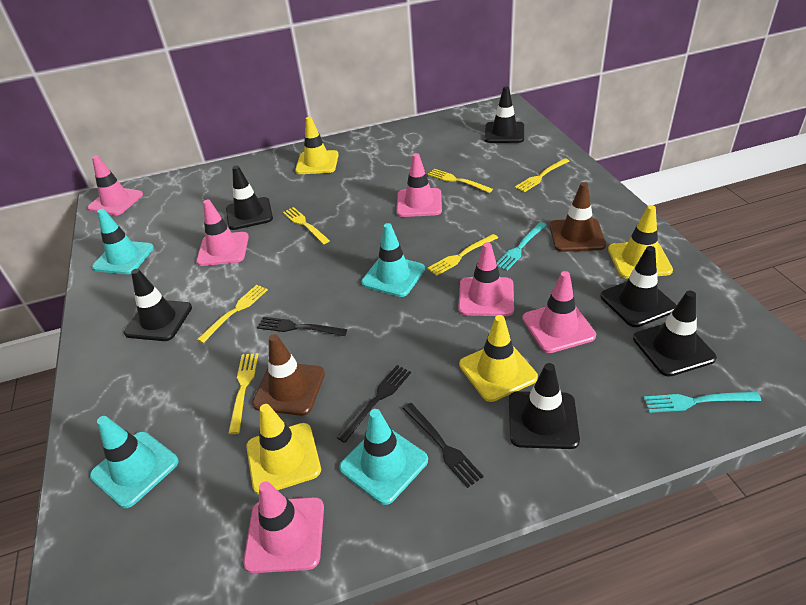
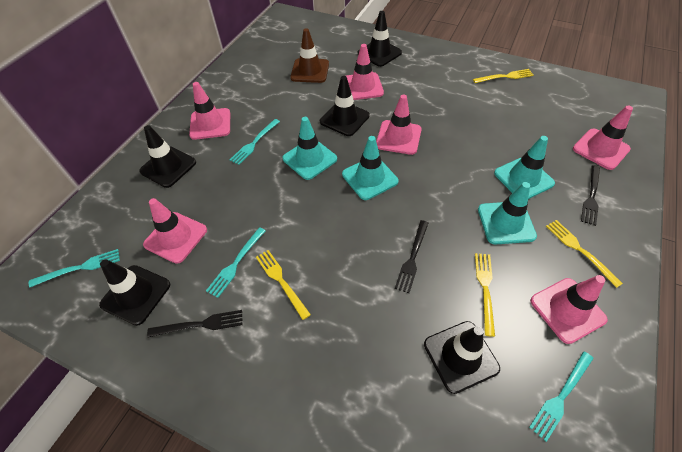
black traffic cone: 6 -> 5
brown traffic cone: 2 -> 1
turquoise fork: 2 -> 4
yellow fork: 6 -> 4
yellow traffic cone: 4 -> 0

